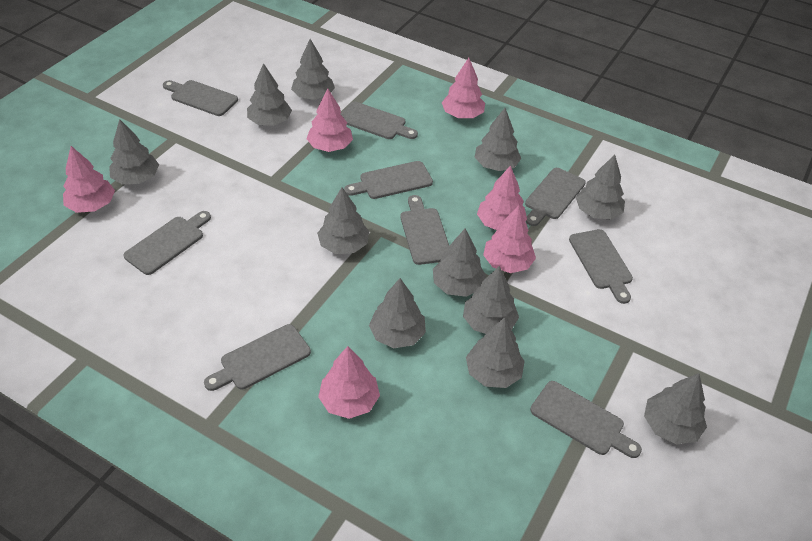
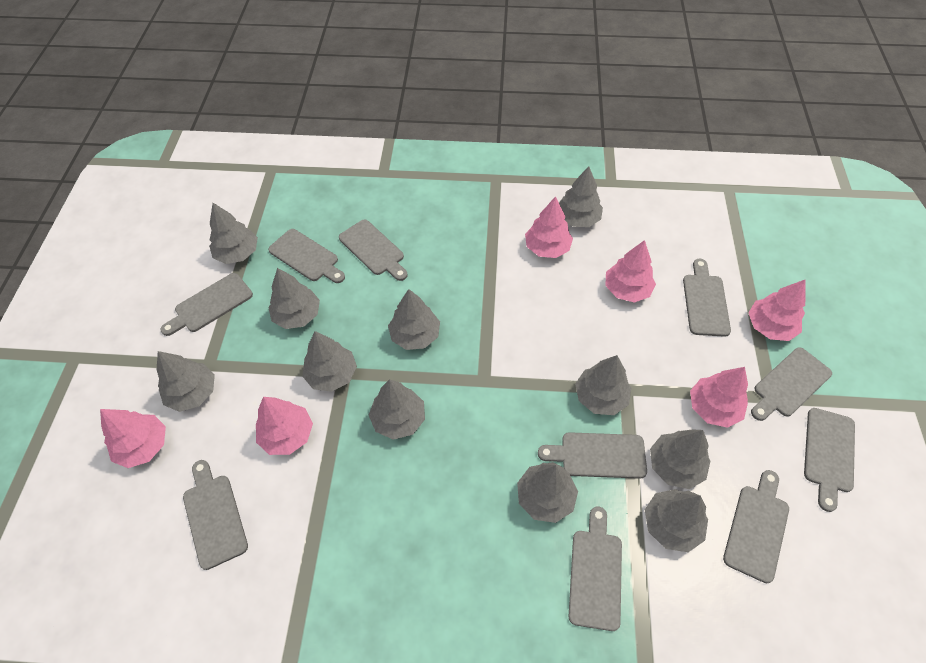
grey cutting board: 9 -> 10

